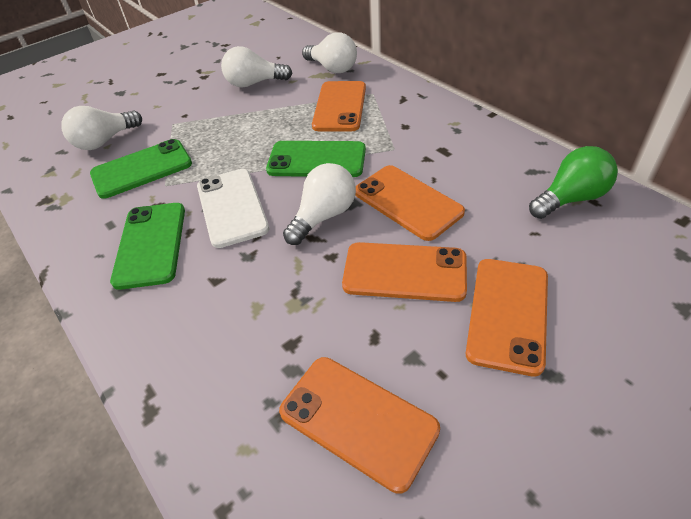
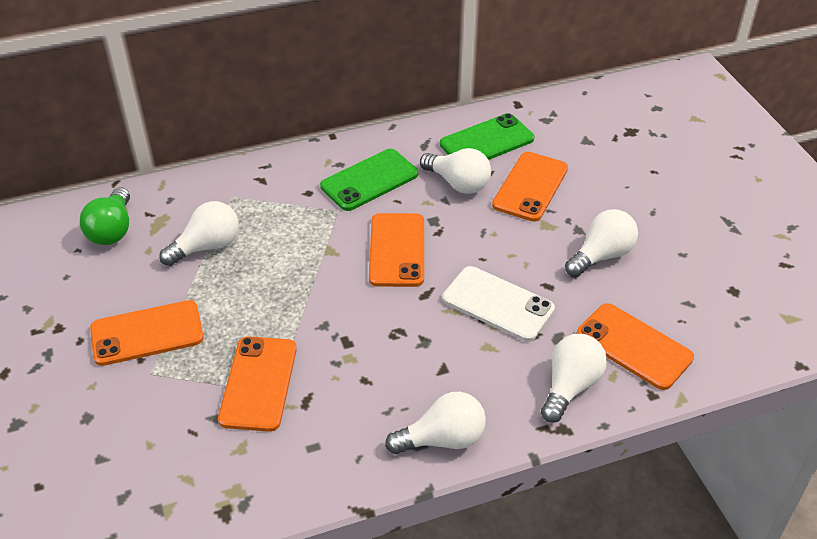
green phone: 3 -> 2
white light bulb: 4 -> 5

